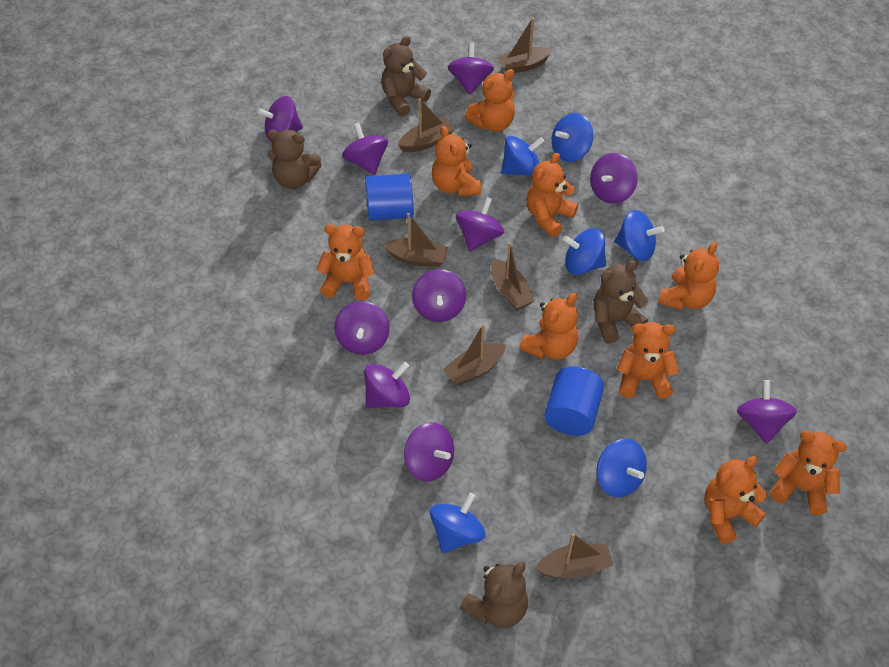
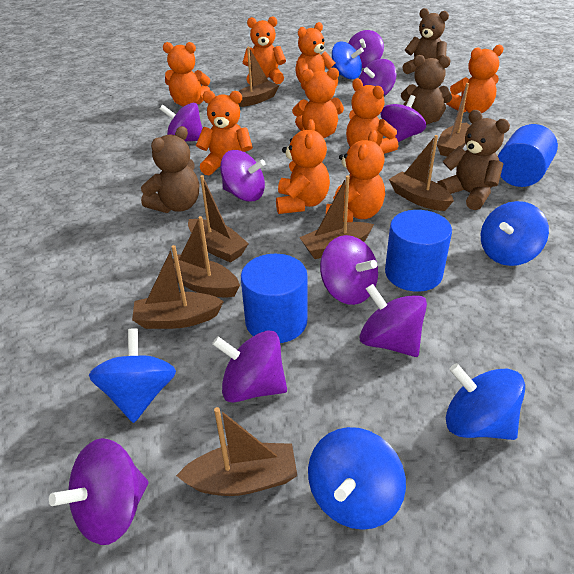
blue cylinder: 2 -> 3
blue spinning top: 6 -> 5
brown boat: 6 -> 8
purple spinning top: 10 -> 9

